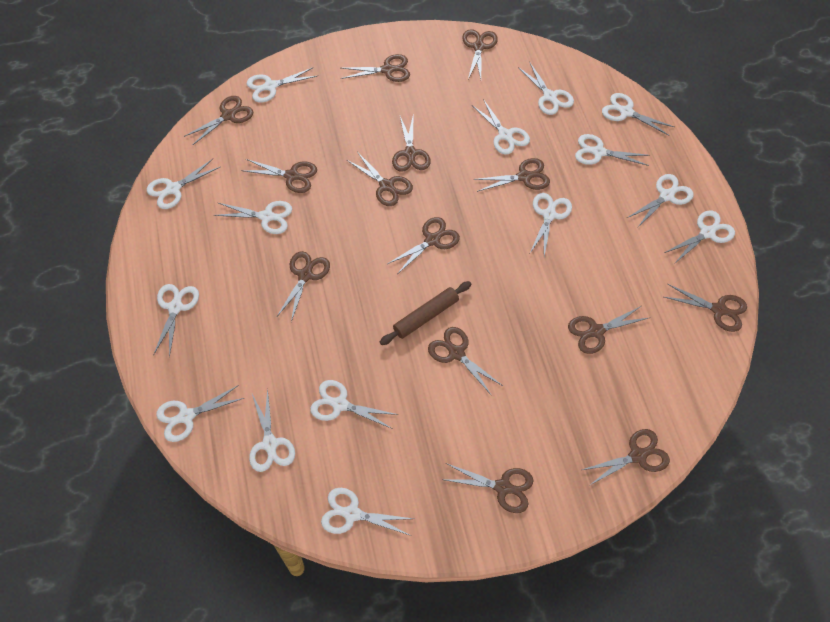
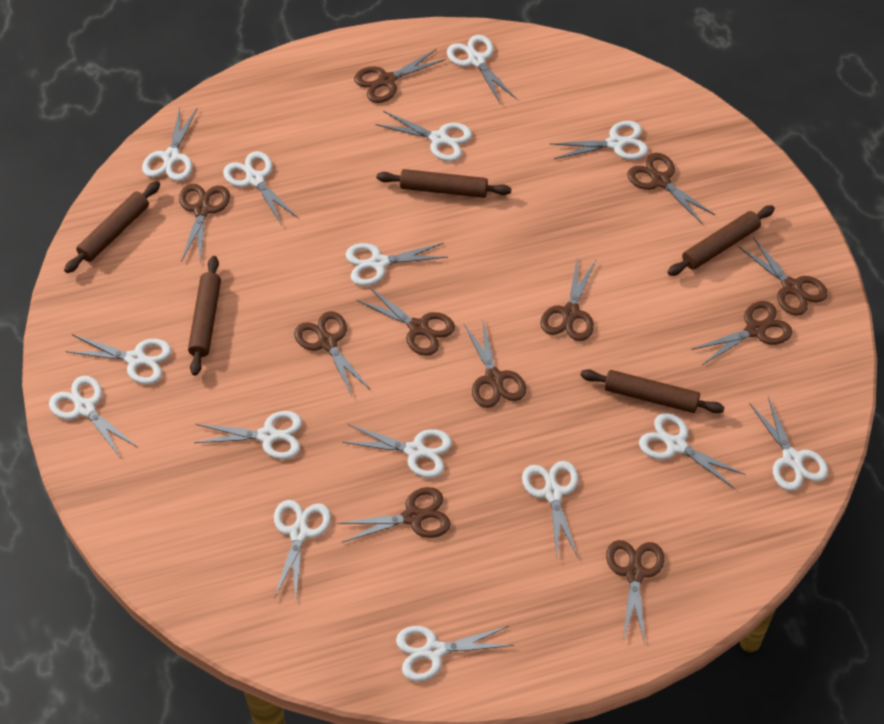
brown rolling pin: 1 -> 5
brown scissors: 14 -> 11

